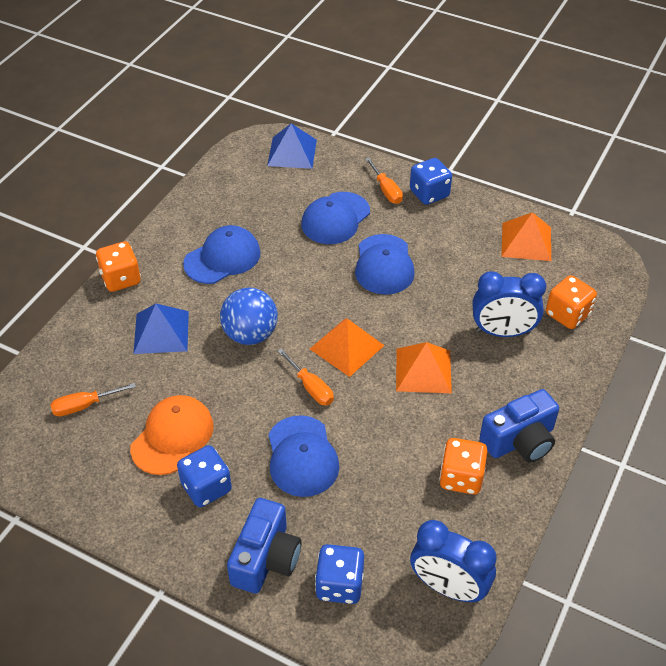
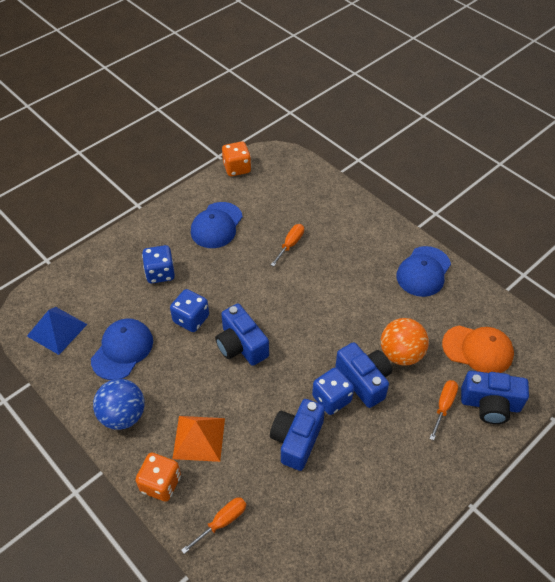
blue camera: 2 -> 4
blue cap: 4 -> 3
blue clock: 2 -> 0
blue pyramid: 2 -> 1
orange ball: 0 -> 1
orange dice: 3 -> 2
orange pyramid: 3 -> 1

